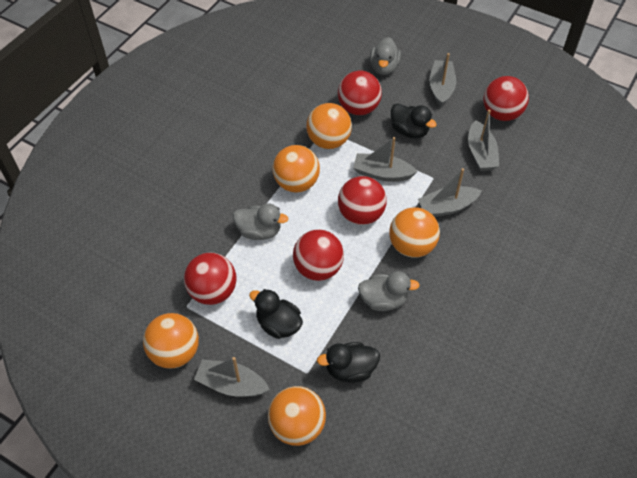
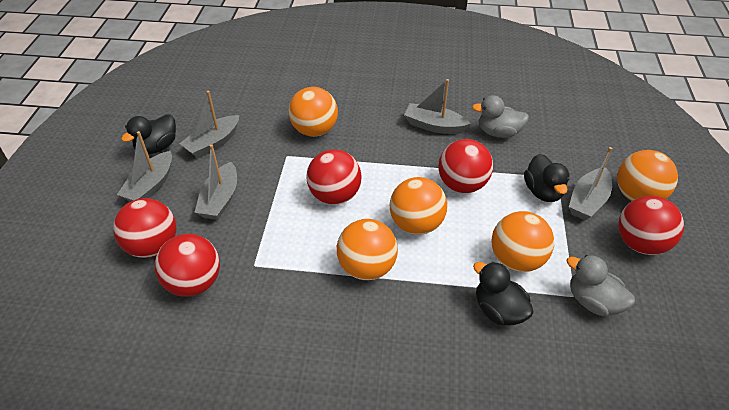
grey duck: 3 -> 2

